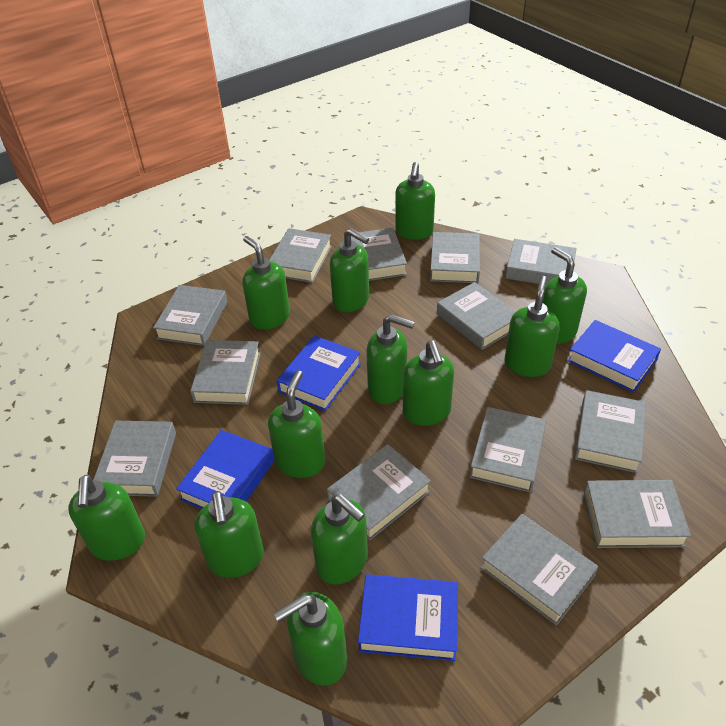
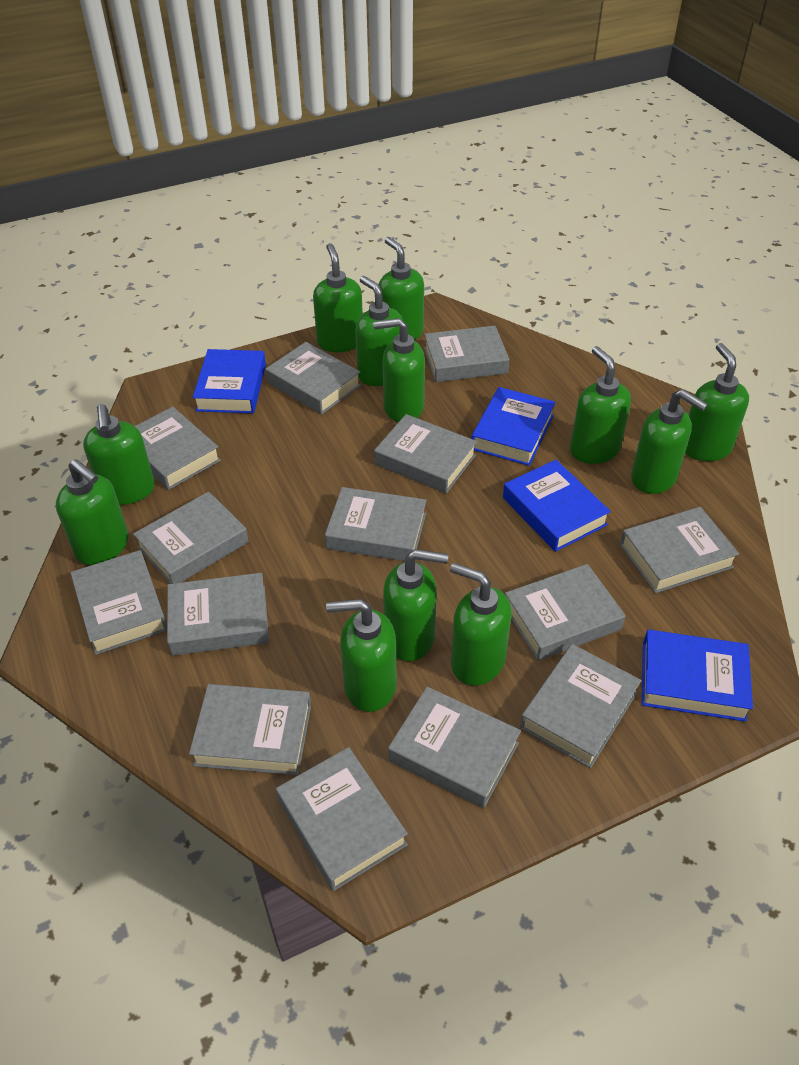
grey book: 13 -> 14

